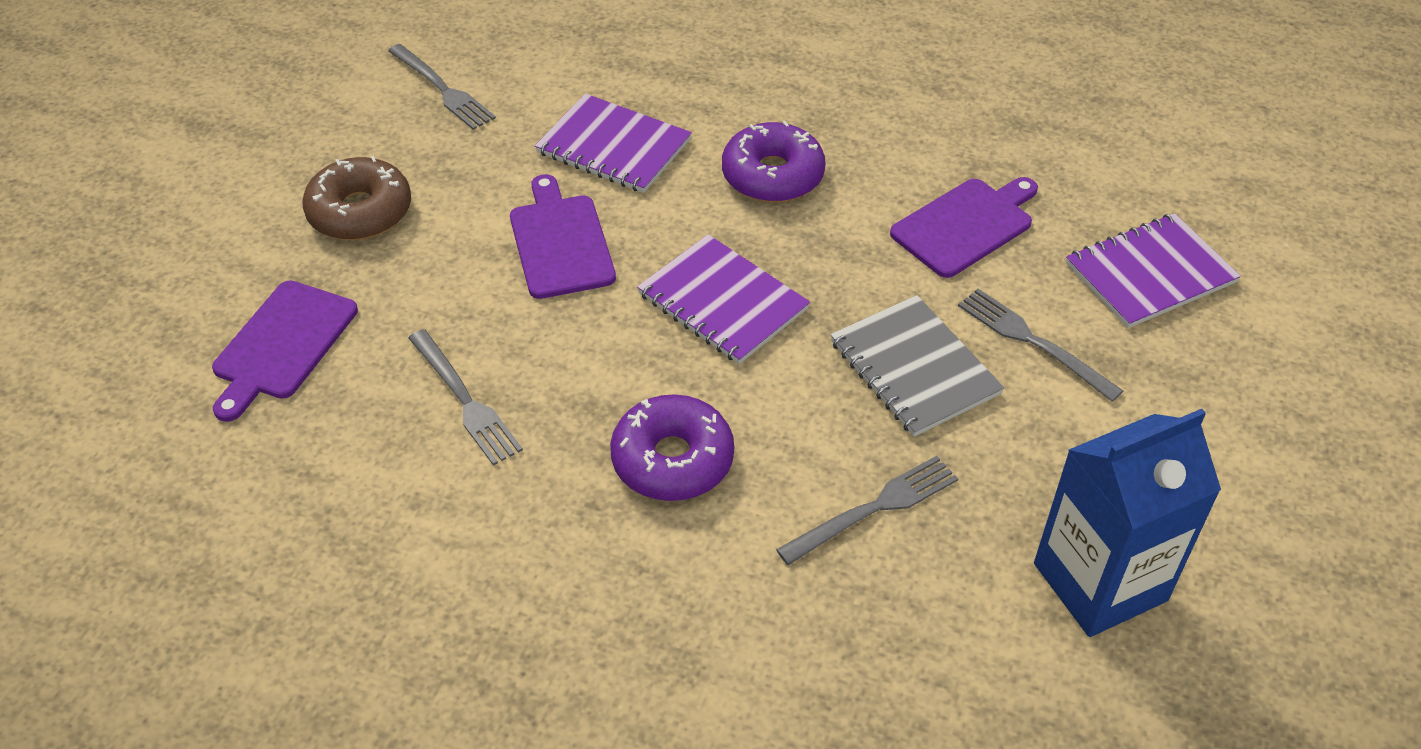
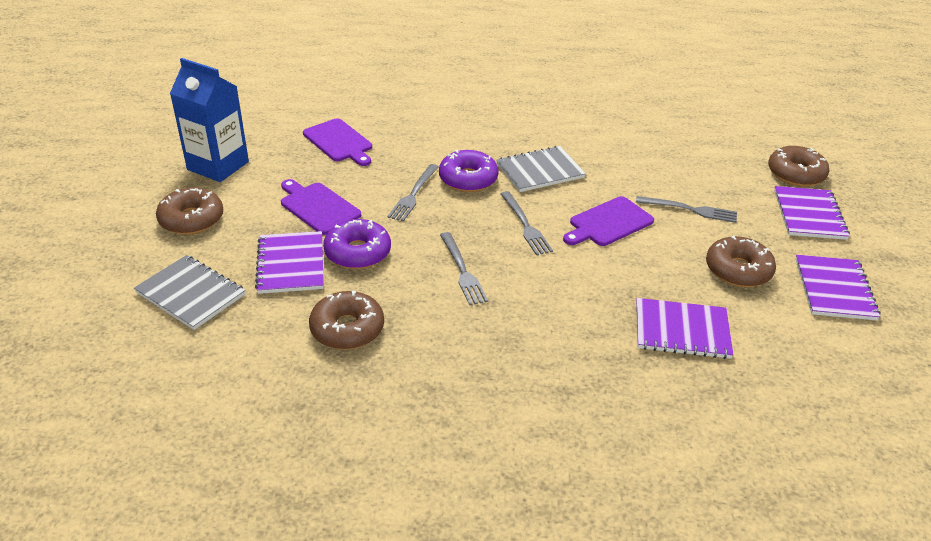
brown donut: 1 -> 4
grey notebook: 1 -> 2
purple notebook: 3 -> 4

